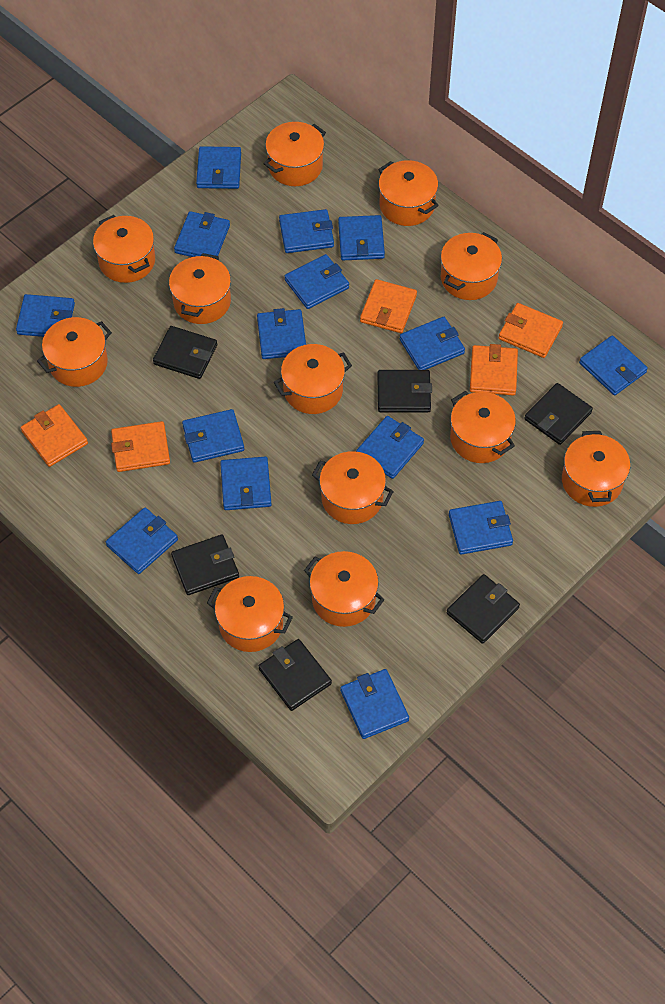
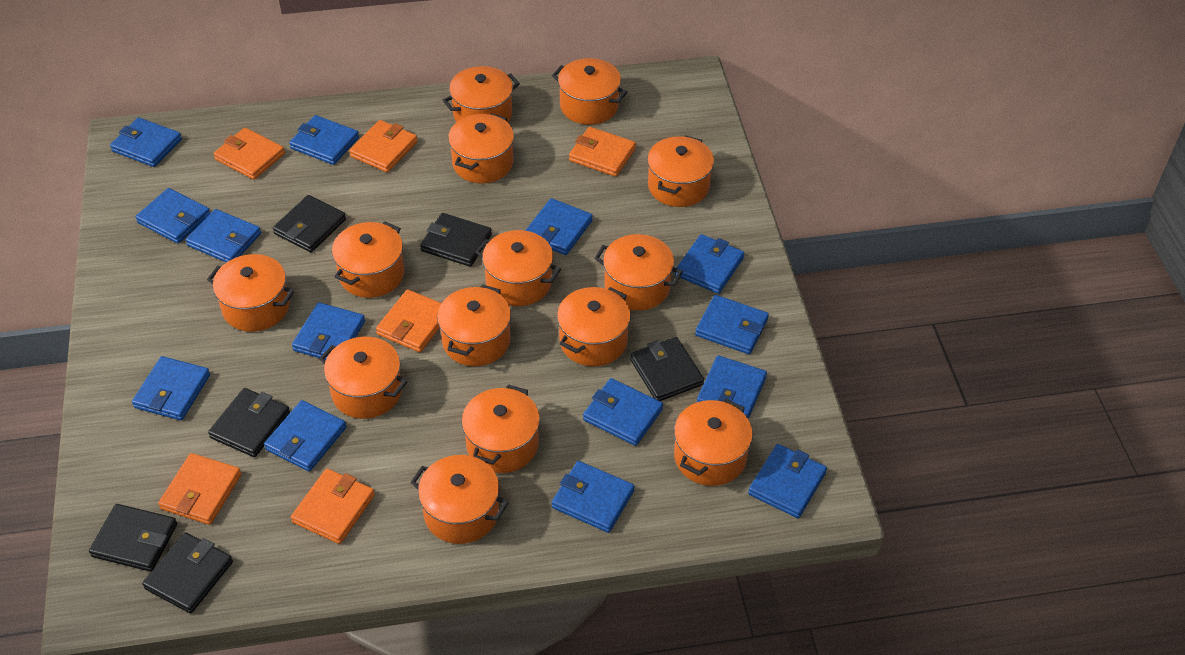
blue wallet: 15 -> 14
orange pot: 12 -> 14
orange wallet: 5 -> 6

